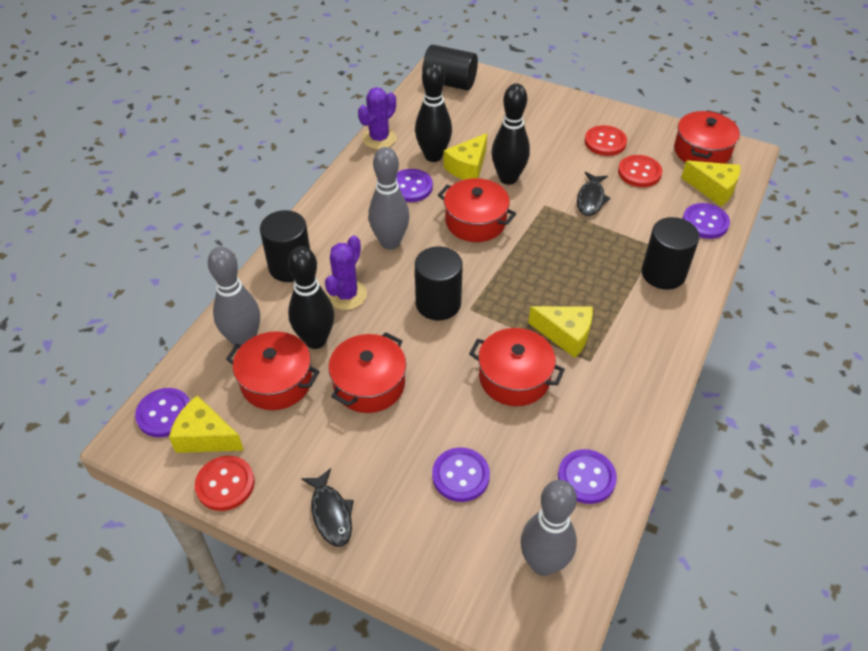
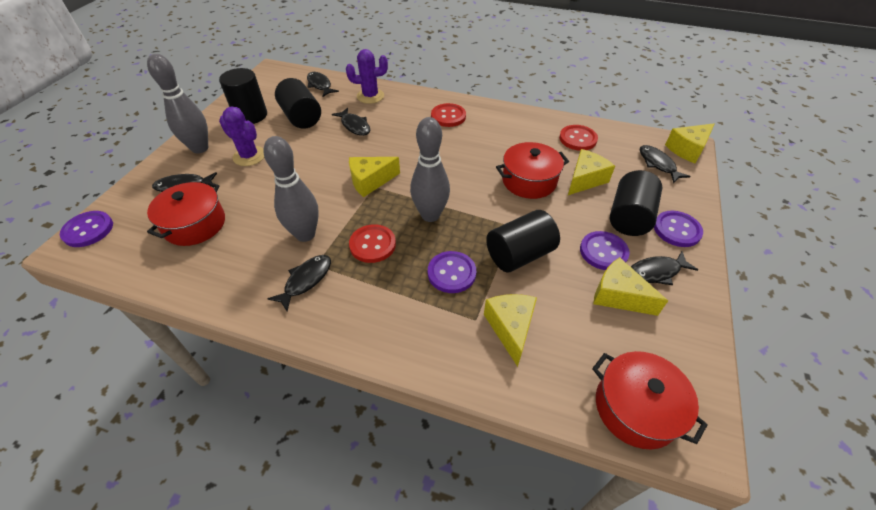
black bowling pin: 3 -> 0
black fish: 2 -> 6
purple button: 5 -> 4
red pot: 5 -> 3
yellow cheese: 4 -> 5

